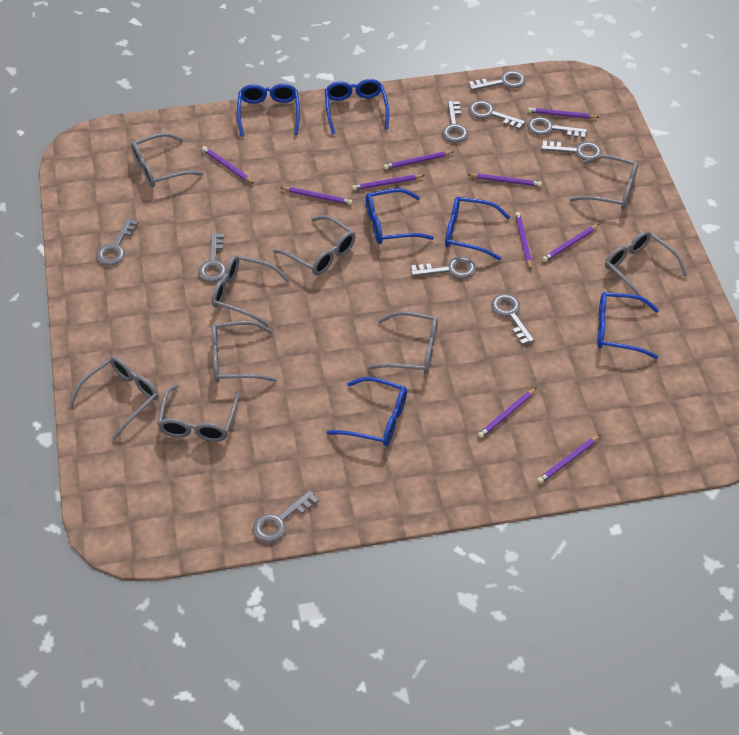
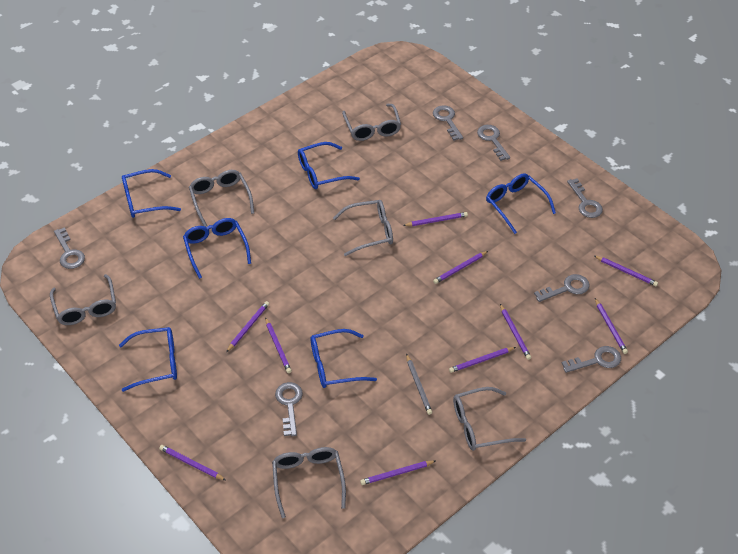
grey glasses: 9 -> 6
grey key: 10 -> 7
grey pencil: 0 -> 1

